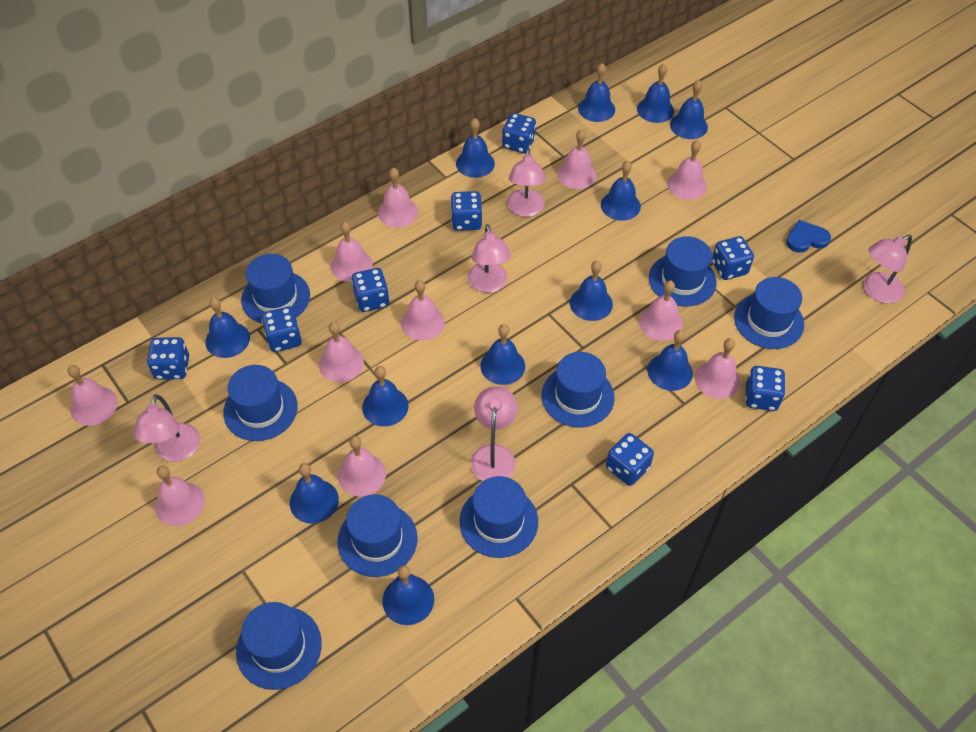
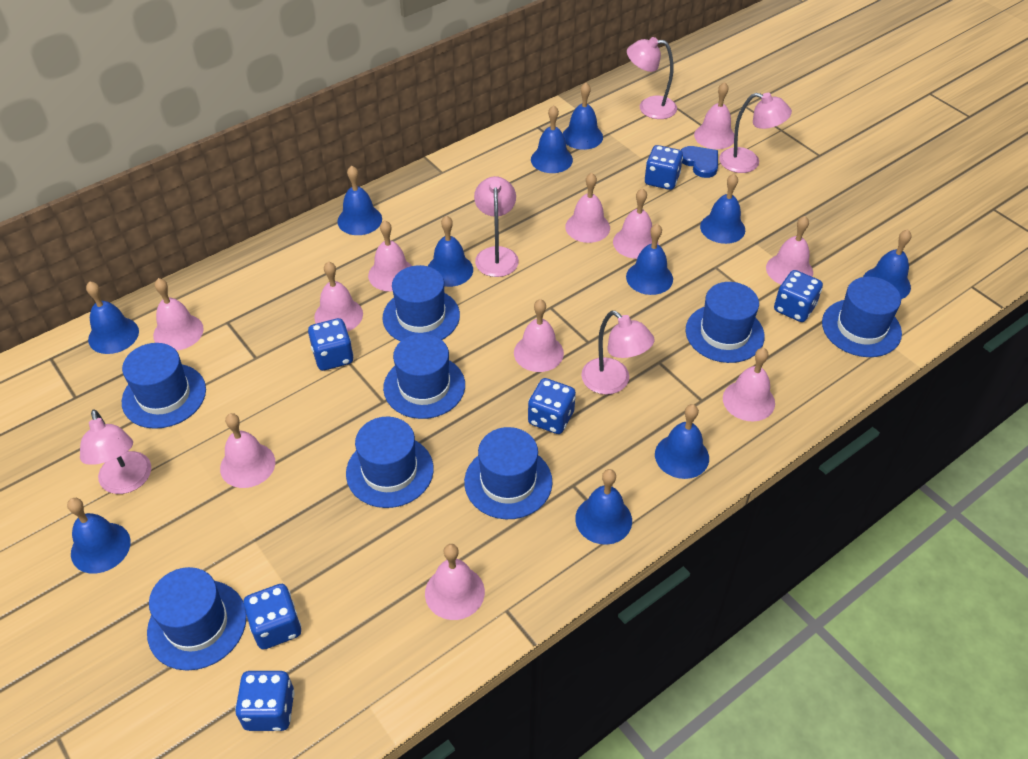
blue bell: 12 -> 11
blue dice: 8 -> 6

